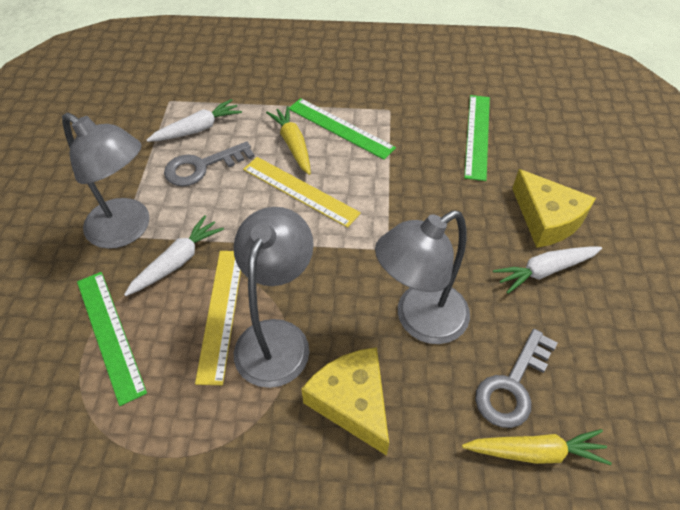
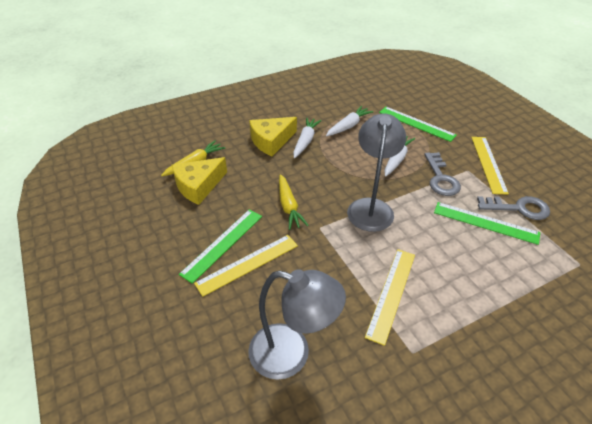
grey lamp: 3 -> 2
yellow ruler: 2 -> 3

